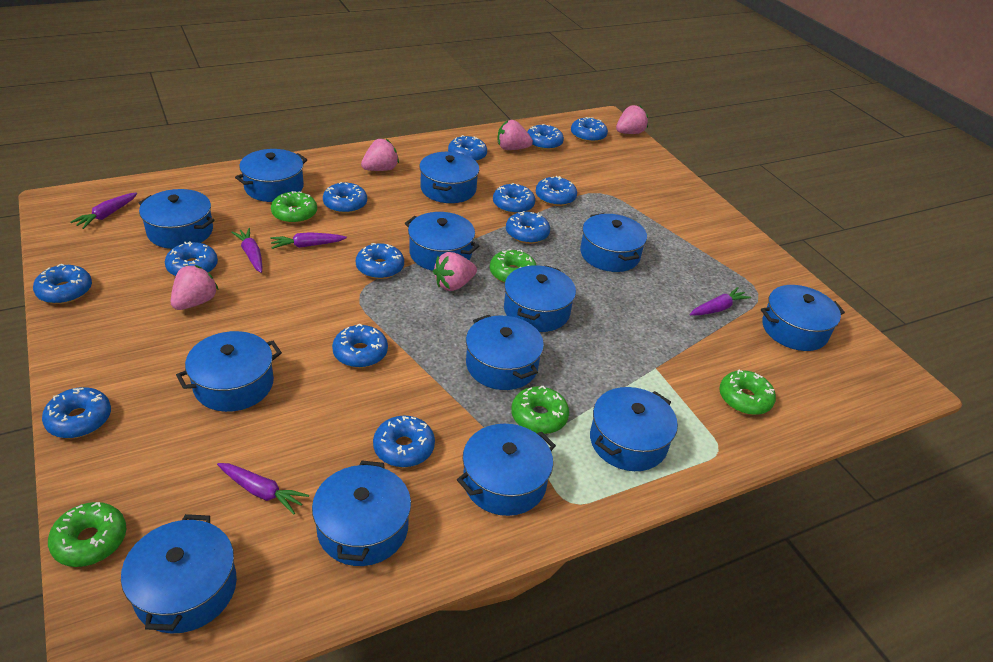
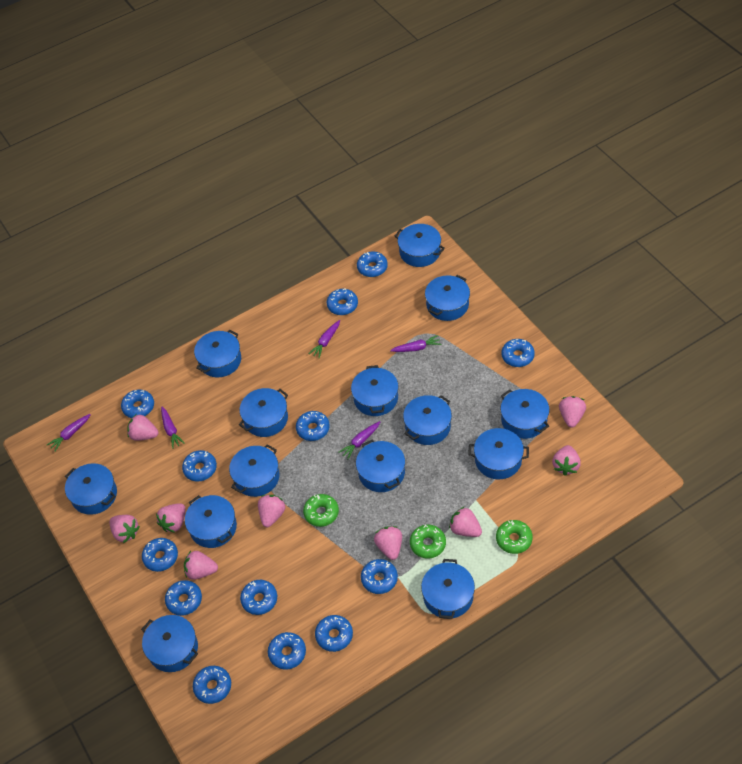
blue pot: 13 -> 14
green donut: 5 -> 3
pink strawberry: 5 -> 9

